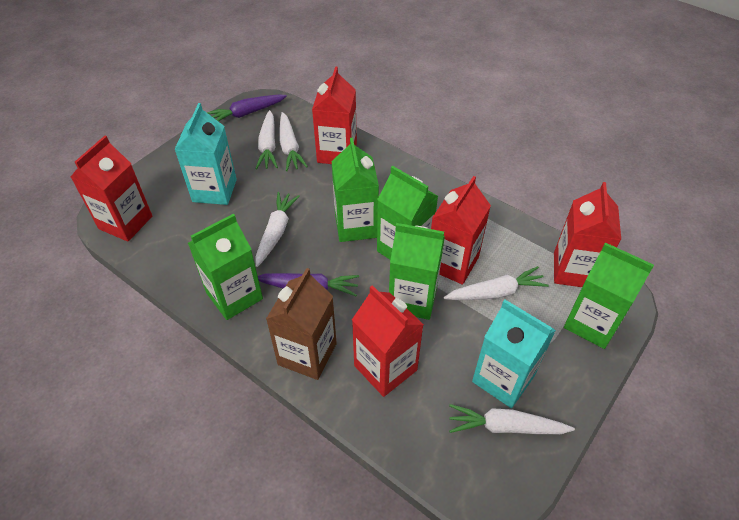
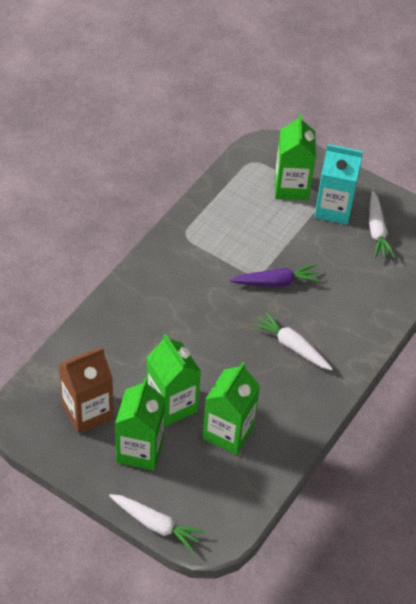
green carton: 5 -> 4
purple carrot: 2 -> 1
red carton: 5 -> 0
turquoise carton: 2 -> 1
white carrot: 5 -> 3

